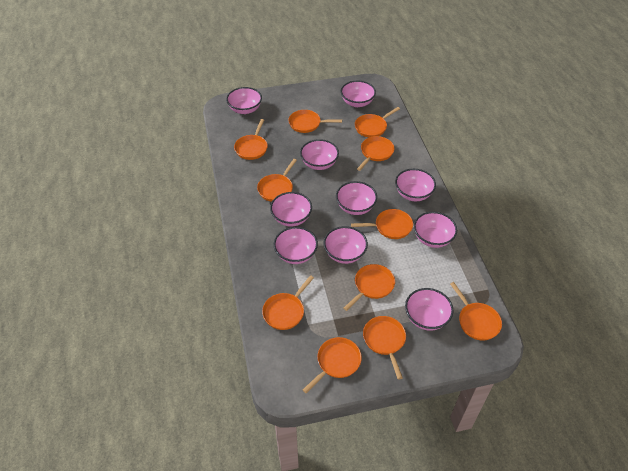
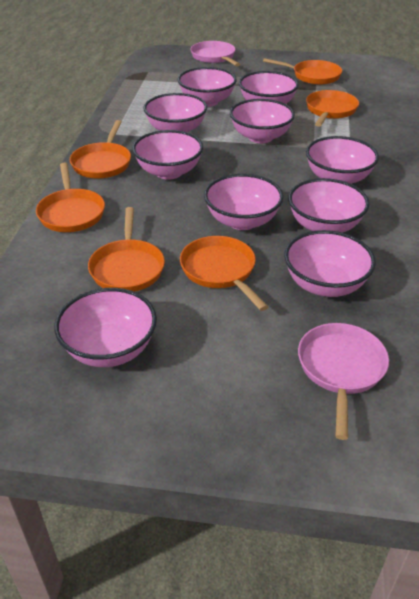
orange pan: 11 -> 6
pink pan: 0 -> 2

